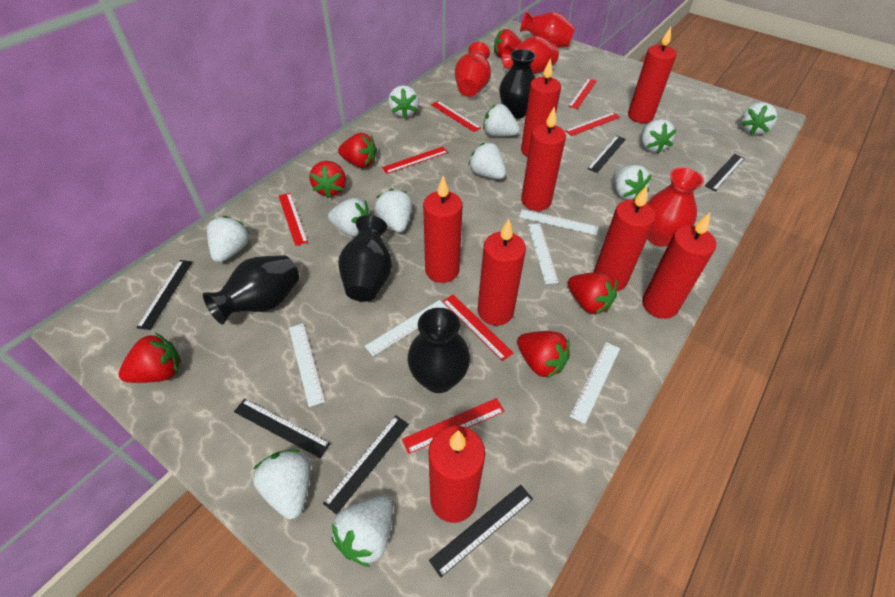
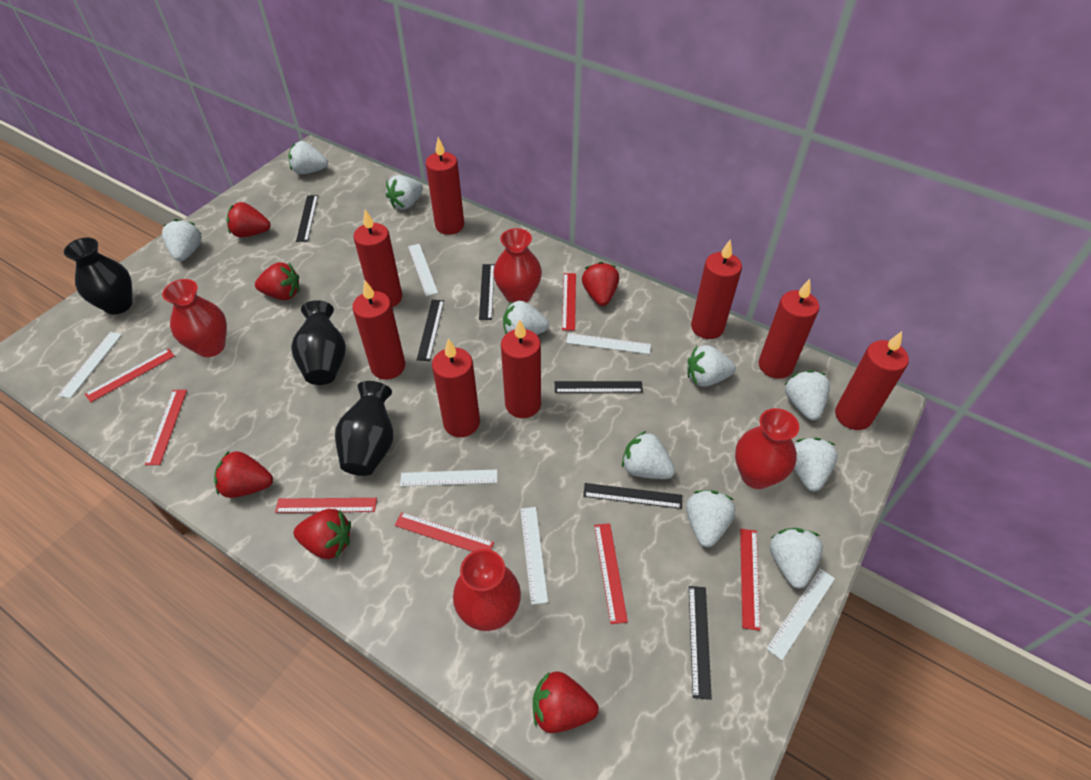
black vase: 4 -> 3
white ruler: 5 -> 6
white strawberry: 11 -> 10

